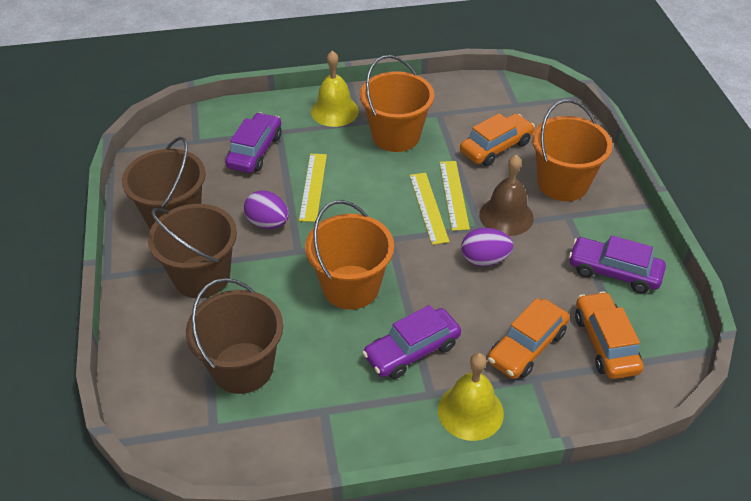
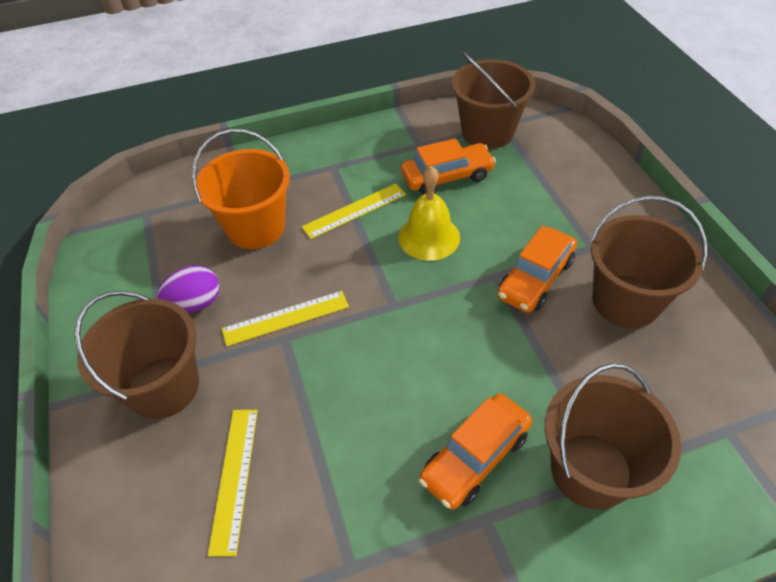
brown bell: 1 -> 0
brown bucket: 3 -> 4
orange bucket: 3 -> 1
purple car: 3 -> 0
purple egg: 2 -> 1
yellow bell: 2 -> 1

